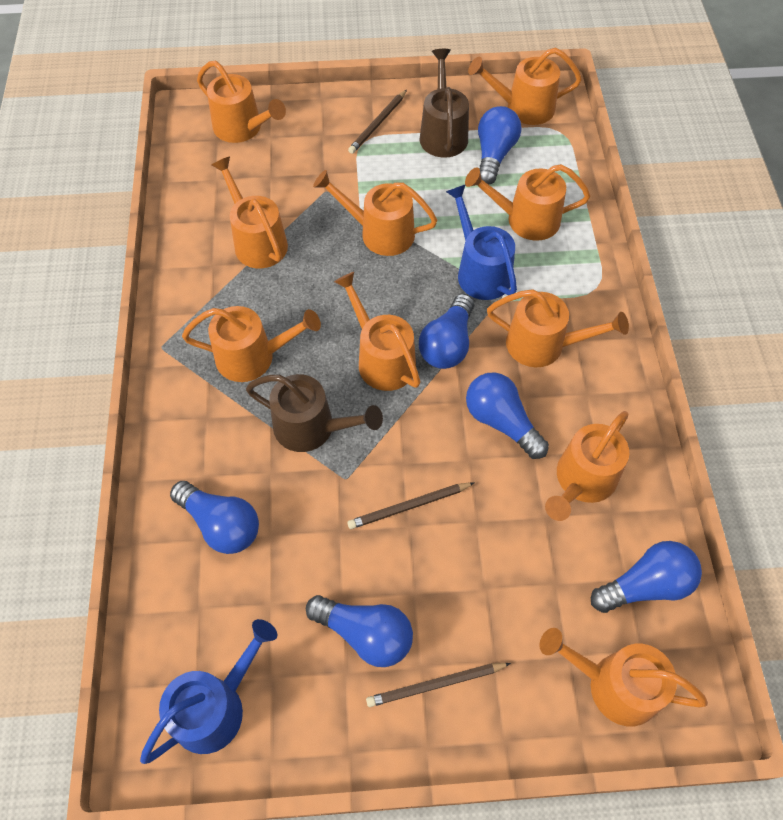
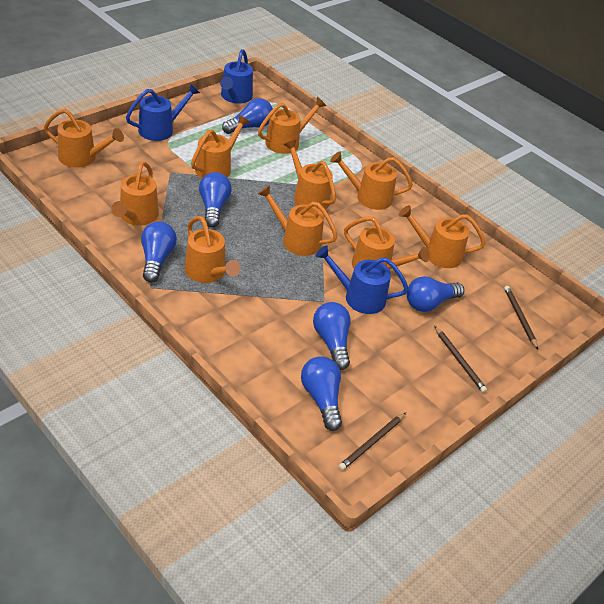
blue watering can: 2 -> 3
brown watering can: 2 -> 0

